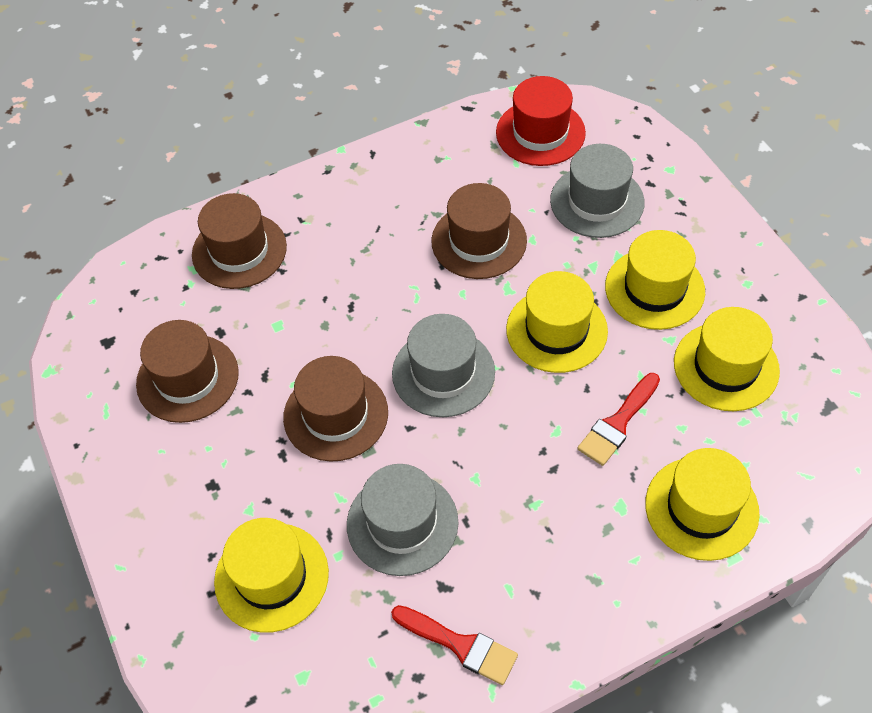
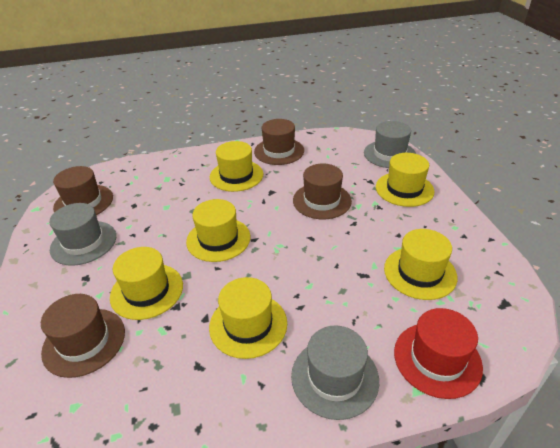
red brush: 2 -> 0
yellow hat: 5 -> 6

